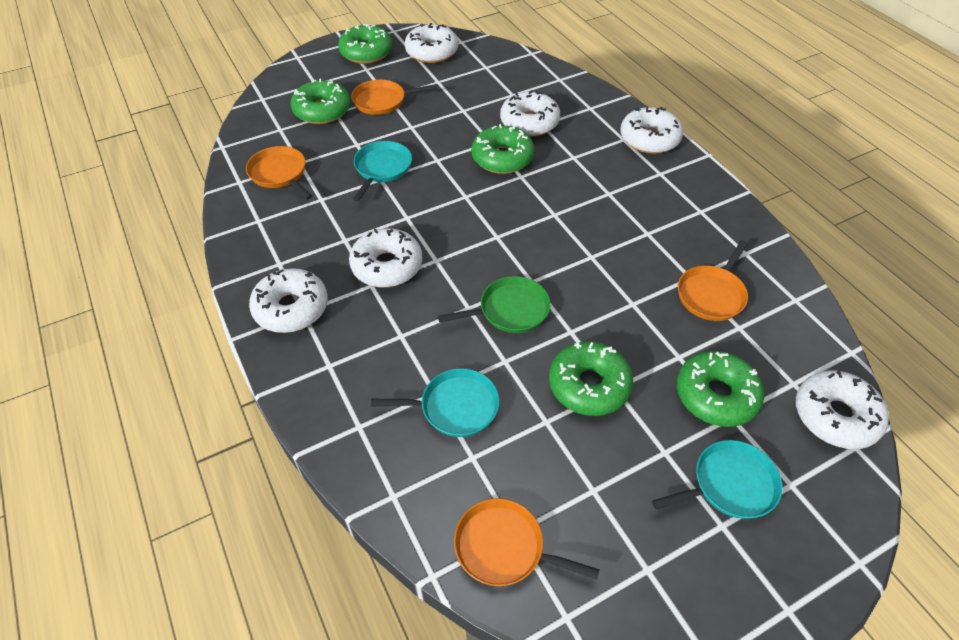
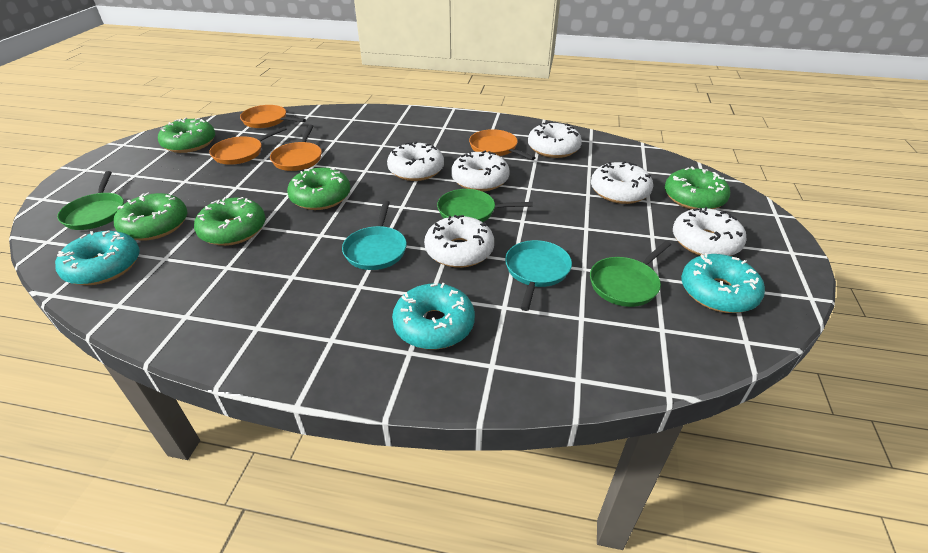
green pan: 1 -> 3
turquoise donut: 0 -> 3
turquoise pan: 3 -> 2

